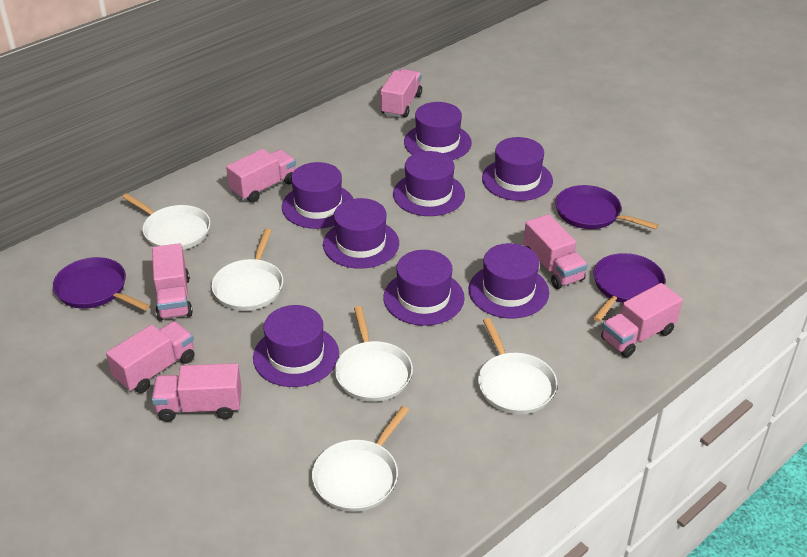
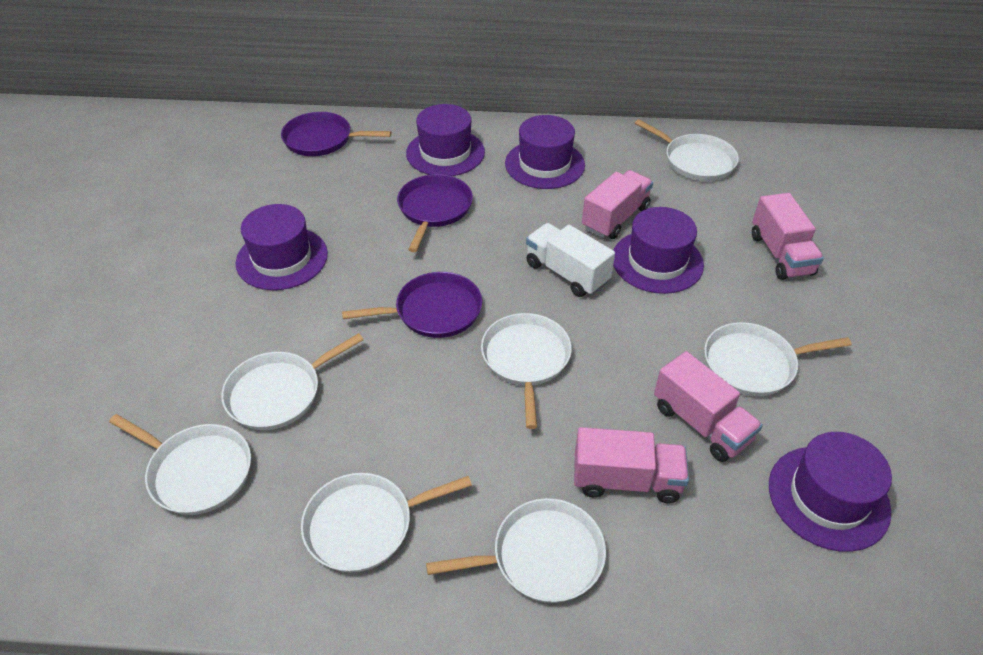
pink truck: 7 -> 4
purple hat: 8 -> 5
white pan: 5 -> 7
white truck: 0 -> 1

